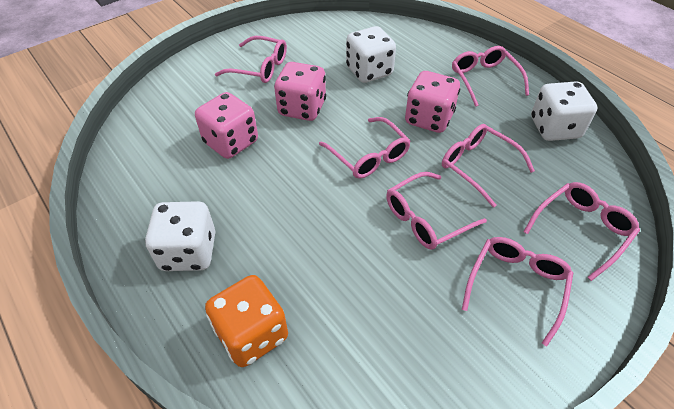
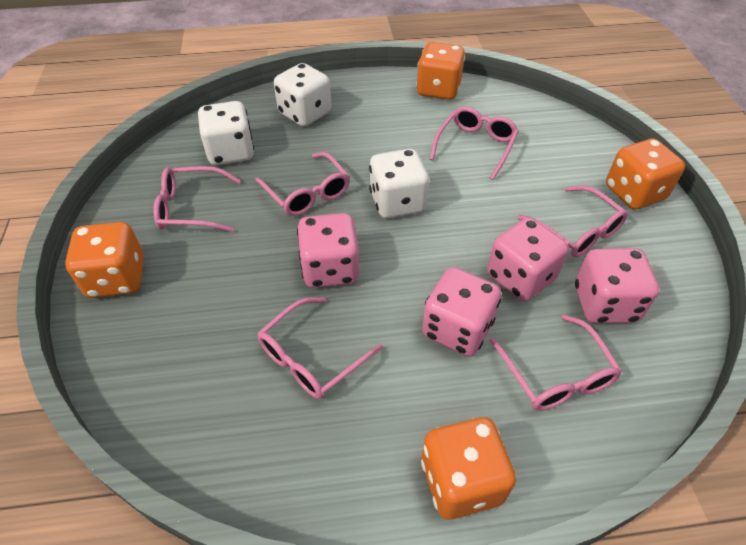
orange dice: 1 -> 4
pink dice: 3 -> 4
pink glasses: 7 -> 6

